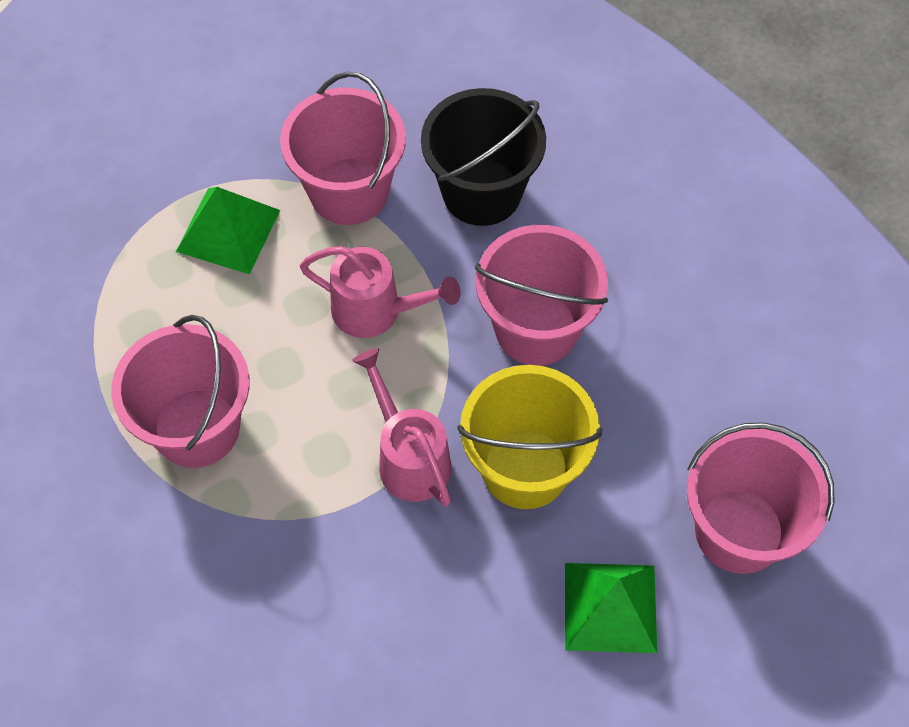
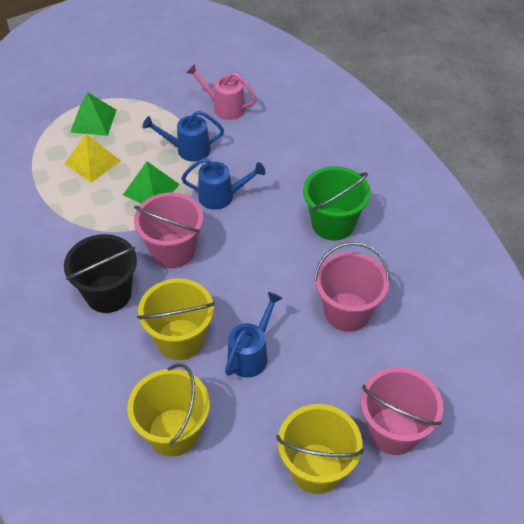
blue watering can: 0 -> 3
green bucket: 0 -> 1
pink bucket: 4 -> 3
pink watering can: 2 -> 1
yellow bucket: 1 -> 3
yellow pyramid: 0 -> 1

